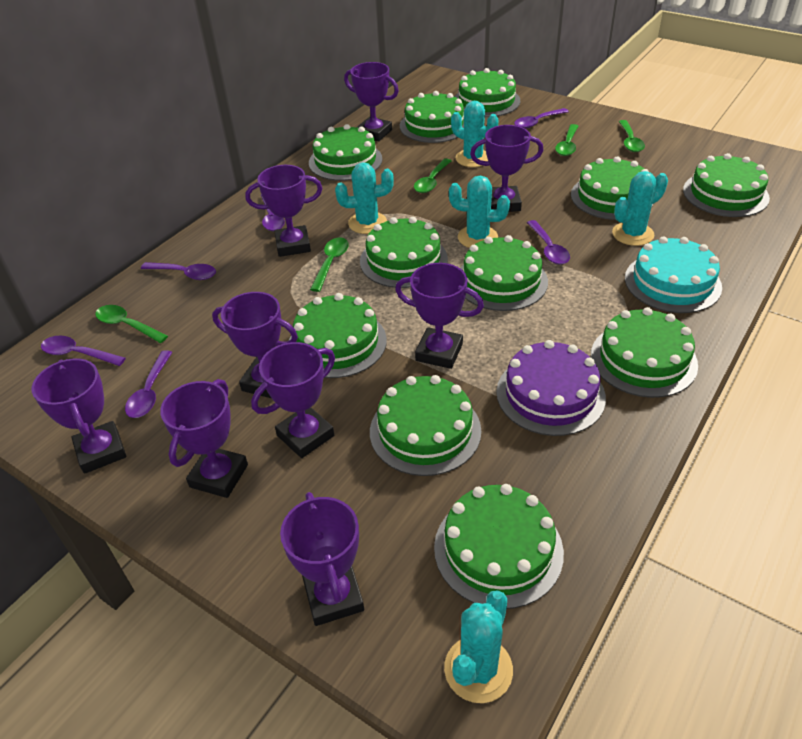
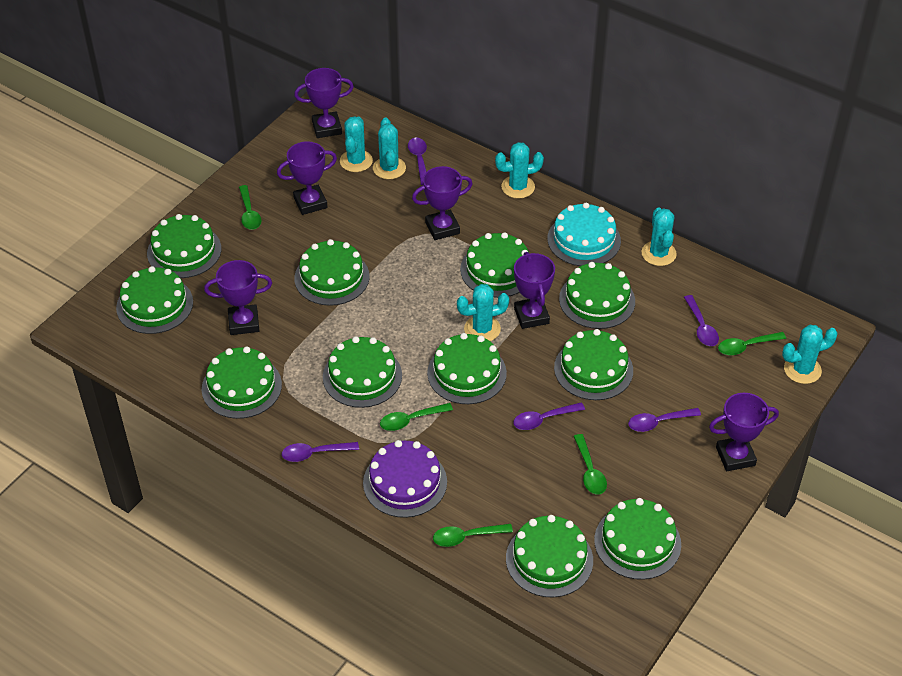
purple spoon: 6 -> 5
purple trophy: 9 -> 6
turquoise cactus: 5 -> 6

